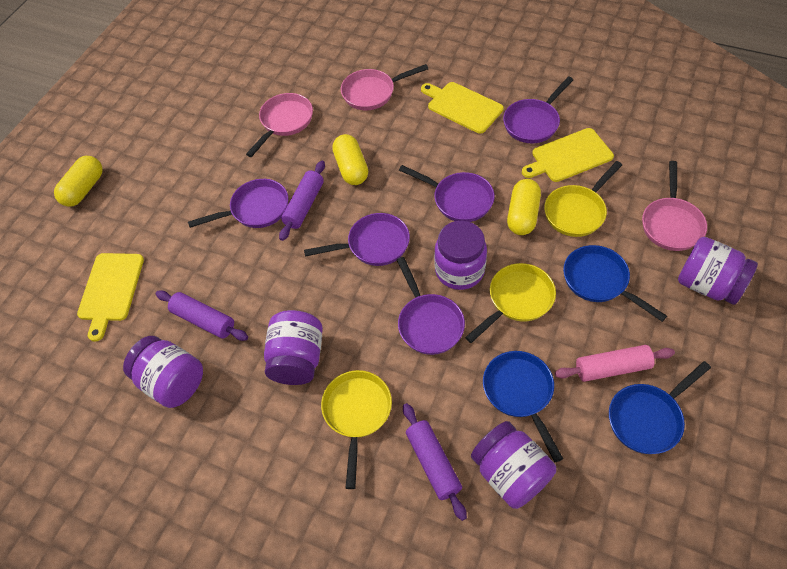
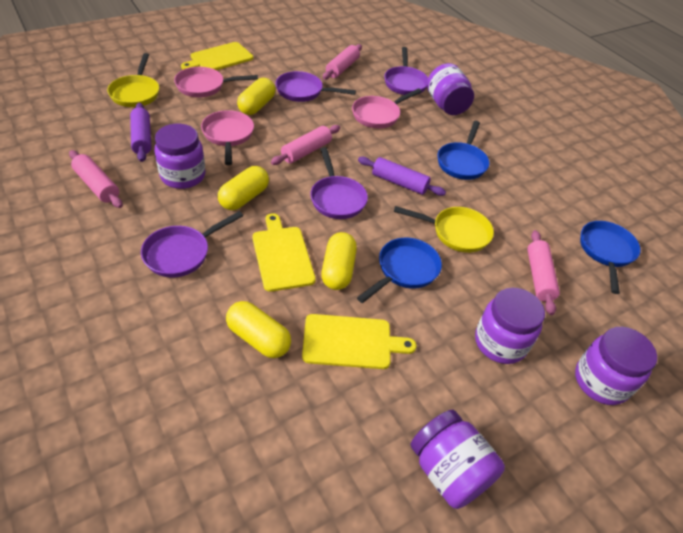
pink rolling pin: 1 -> 4
purple pan: 5 -> 4
purple rolling pin: 3 -> 2
yellow capsule: 3 -> 4
yellow pan: 3 -> 2

